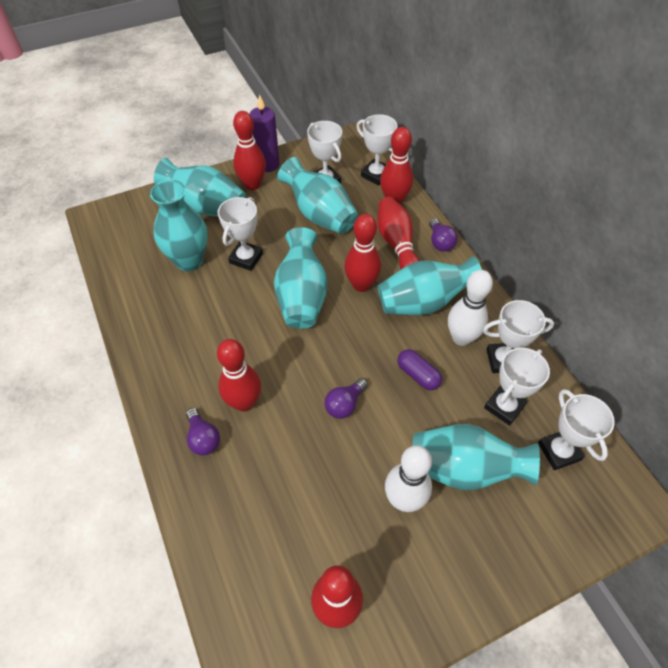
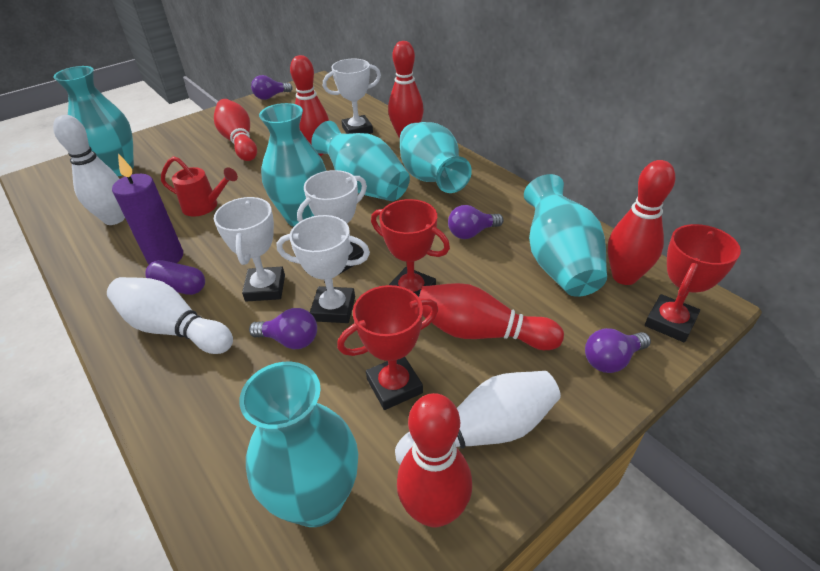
purple light bulb: 3 -> 4
red trophy: 0 -> 3
red watering can: 0 -> 1
white bowling pin: 2 -> 3
white trophy: 6 -> 4

